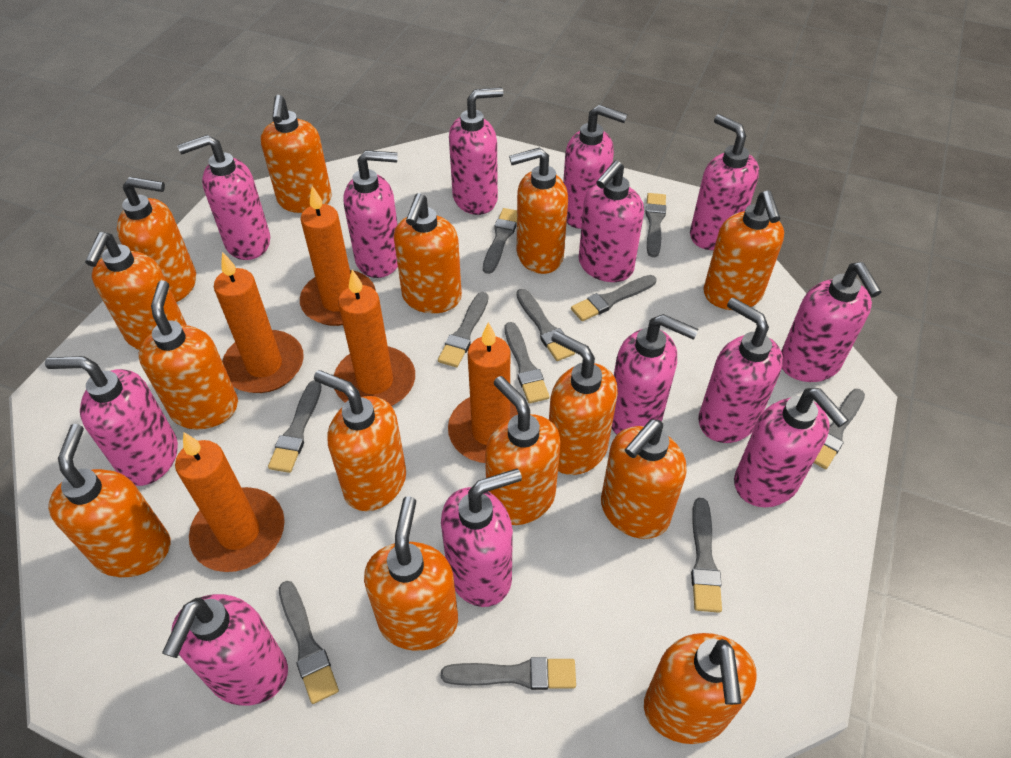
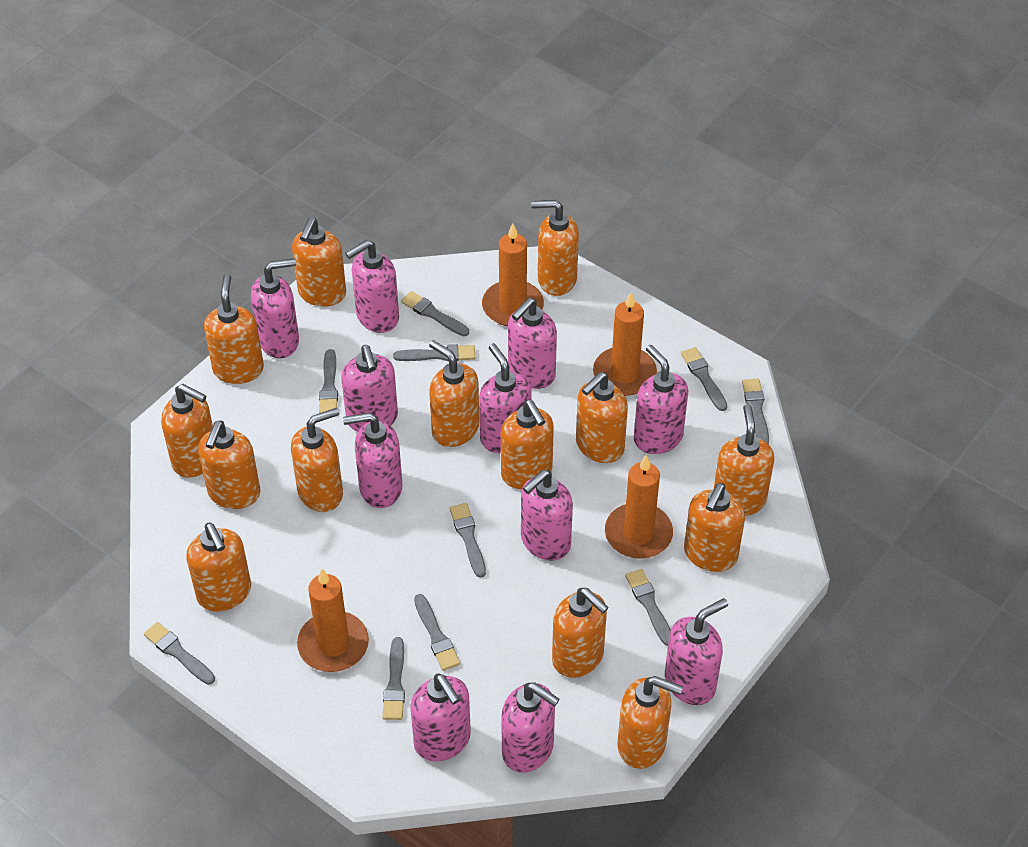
grey brush: 11 -> 10
orange candle: 5 -> 4
pink soap dispenser: 13 -> 11

